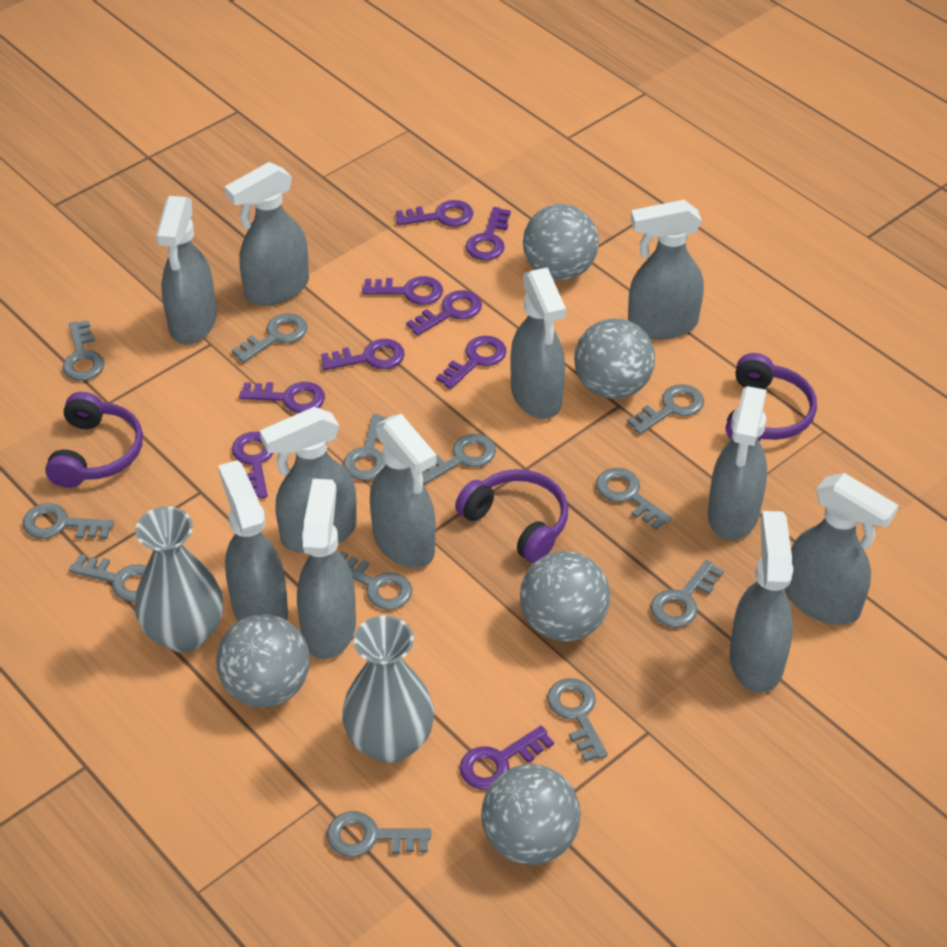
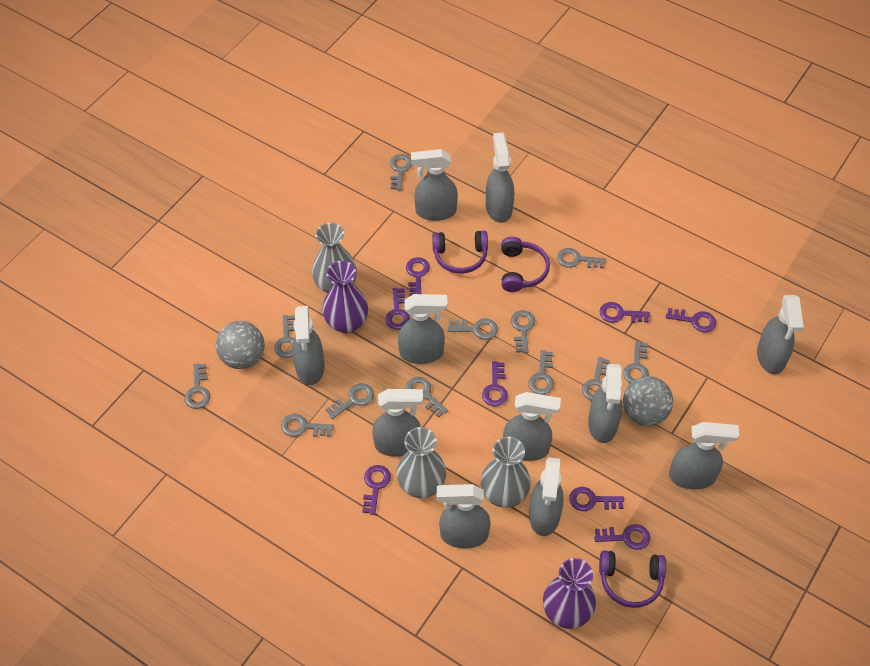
grey ball: 5 -> 2
grey vase: 2 -> 3
purple key: 9 -> 8
purple vase: 0 -> 2

